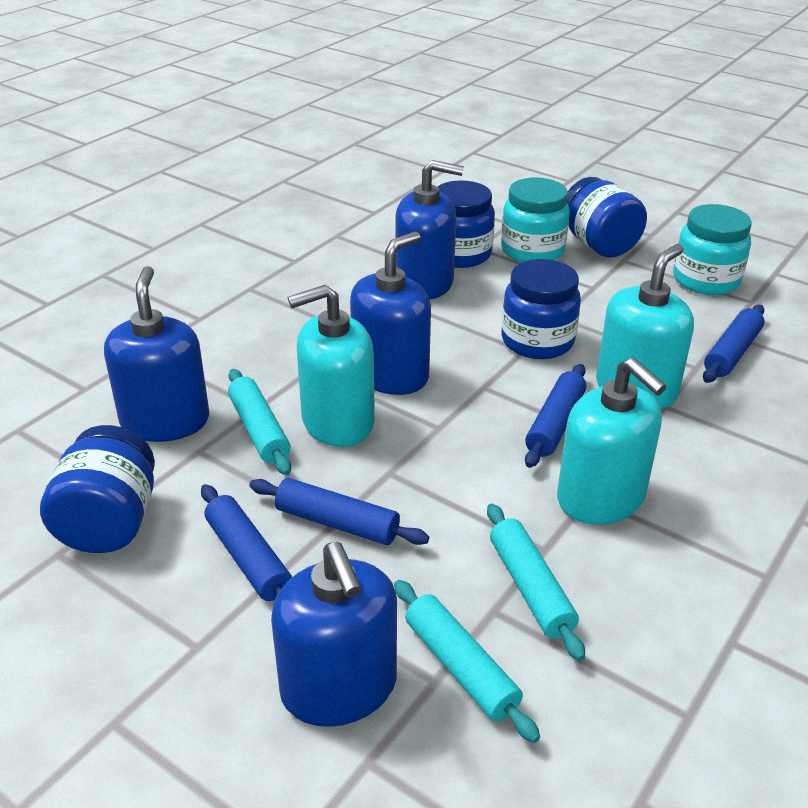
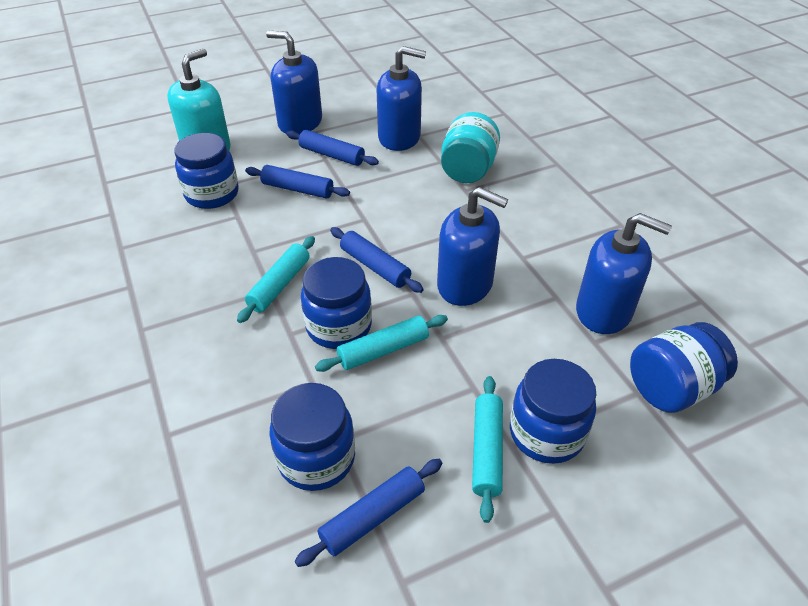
blue jar: 4 -> 5
turquoise jar: 2 -> 1
turquoise soap dispenser: 3 -> 1

